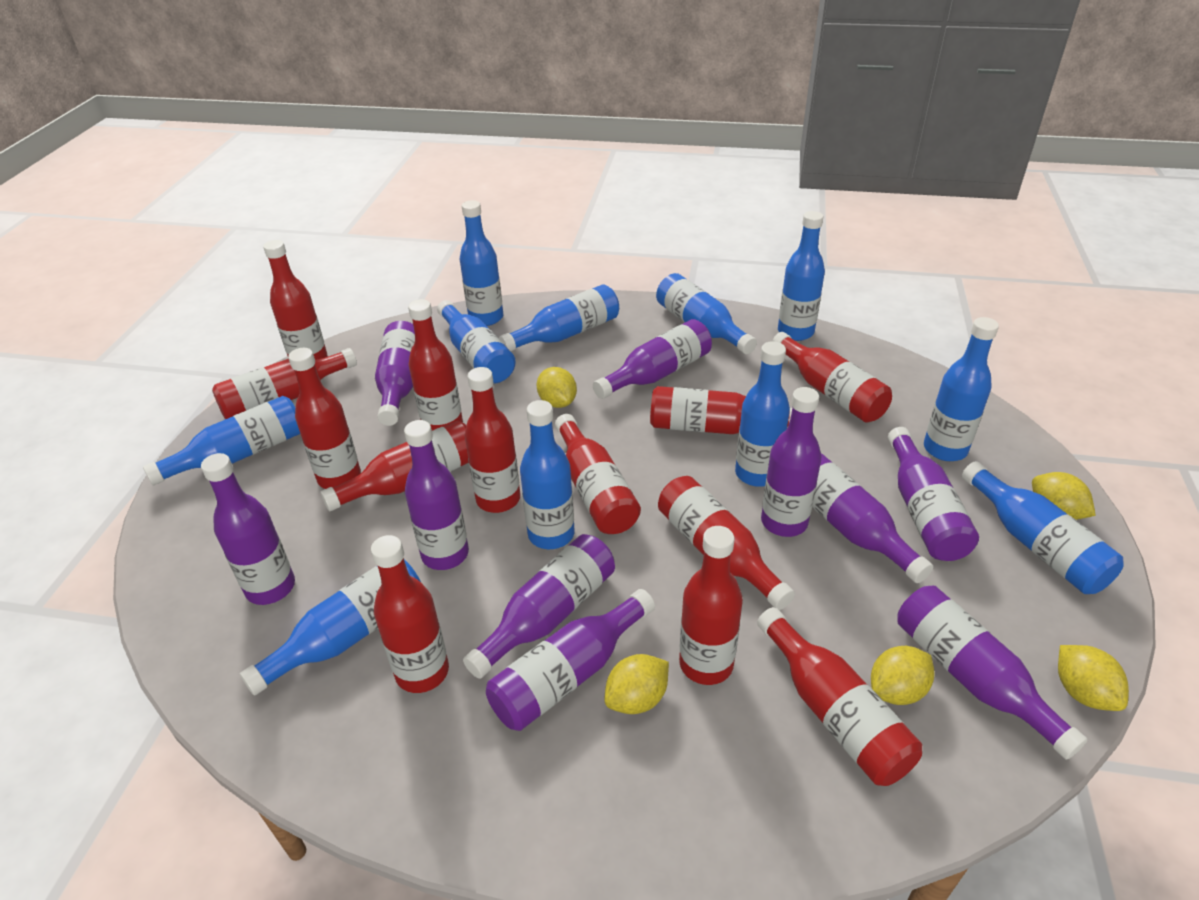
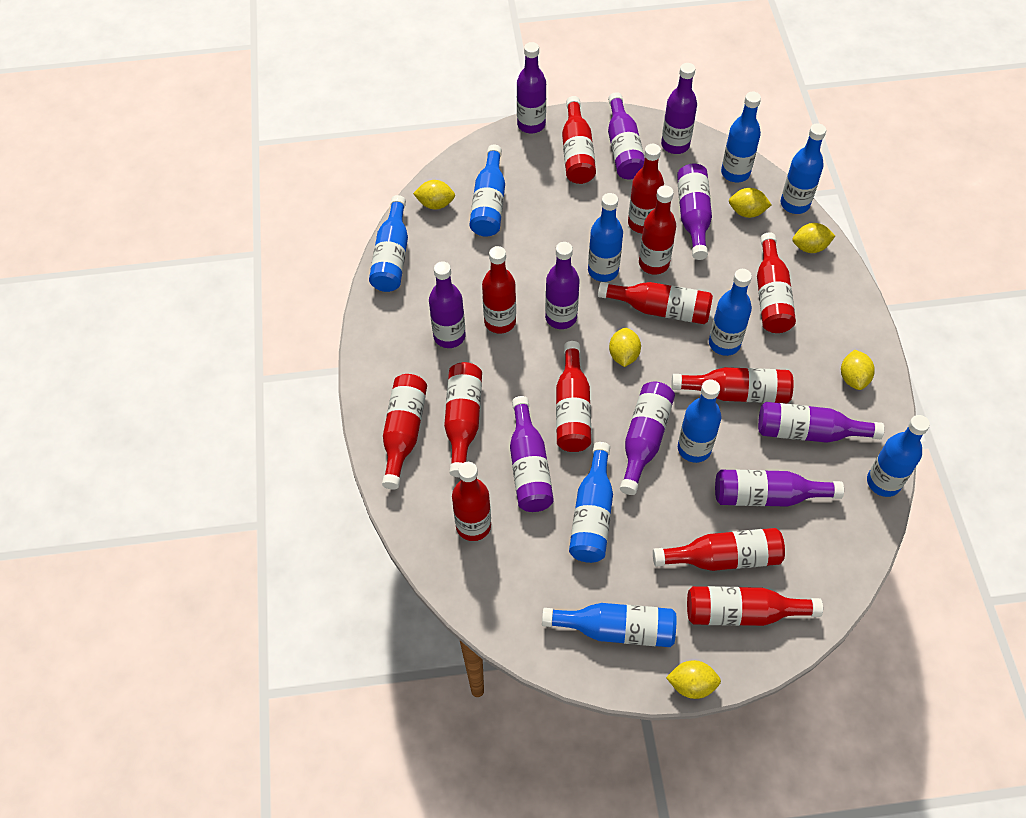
blue bottle: 11 -> 10
yellow lemon: 5 -> 6

